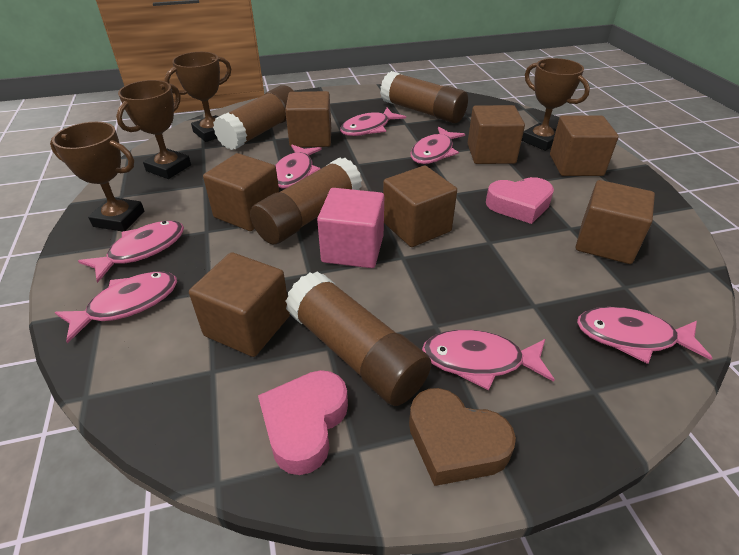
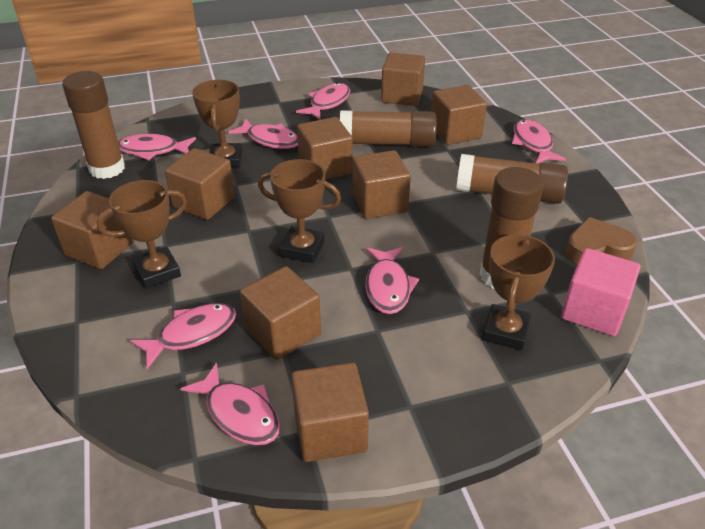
brown cube: 7 -> 8
pink heart: 2 -> 0

